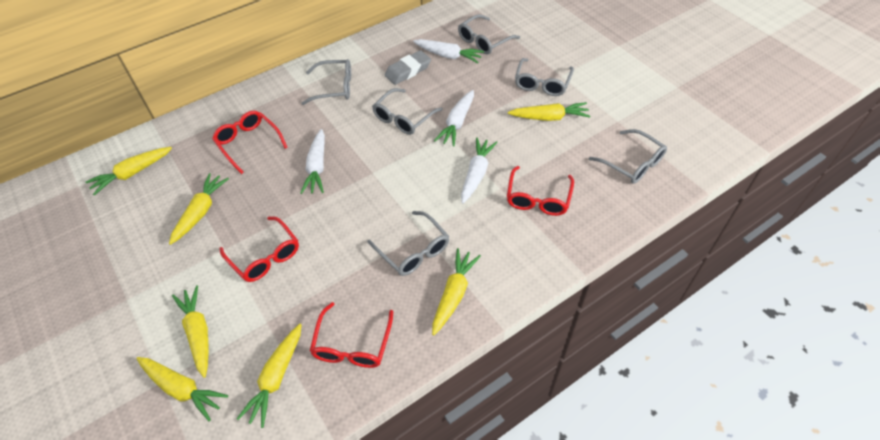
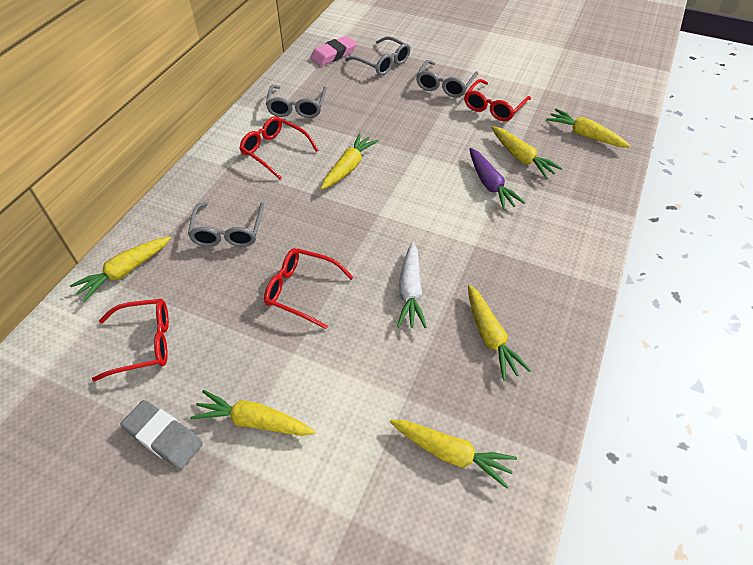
grey glasses: 6 -> 4
pink eraser: 0 -> 1
purple carrot: 0 -> 1
white carrot: 4 -> 1

